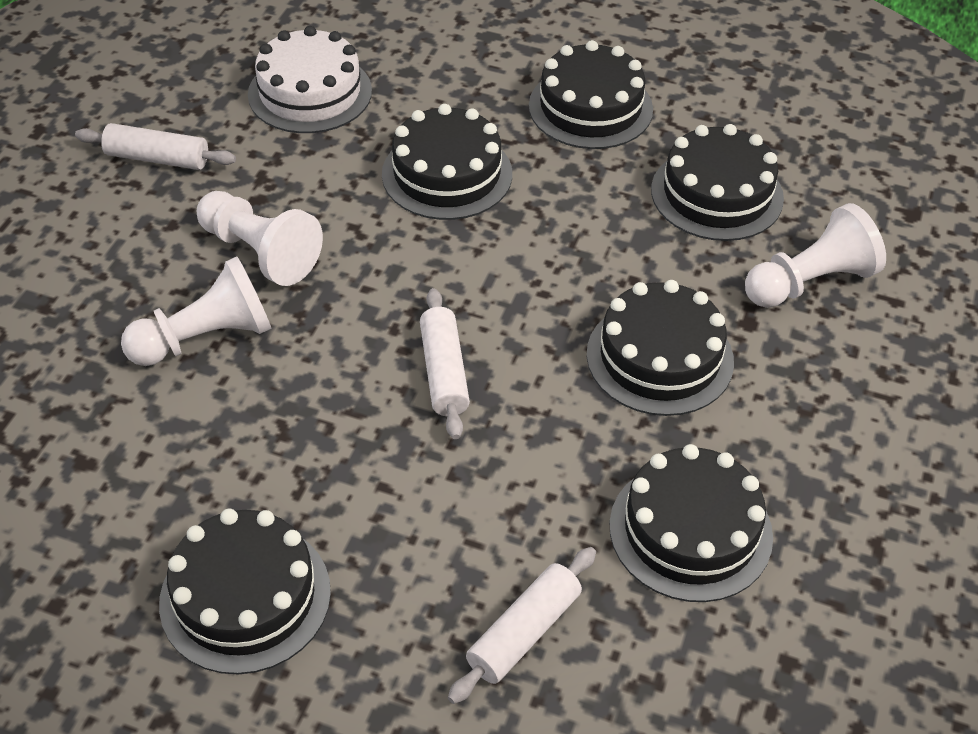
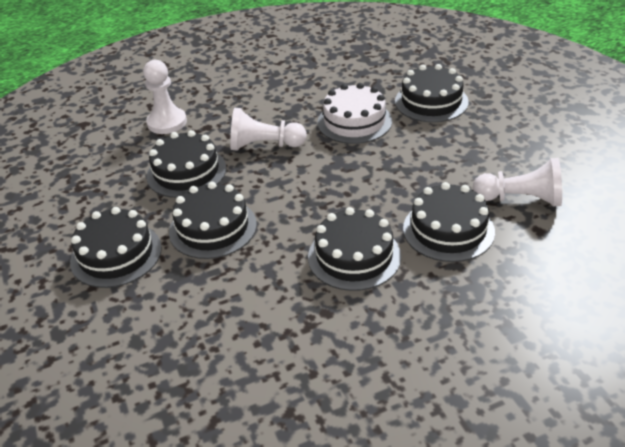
white rolling pin: 3 -> 0

